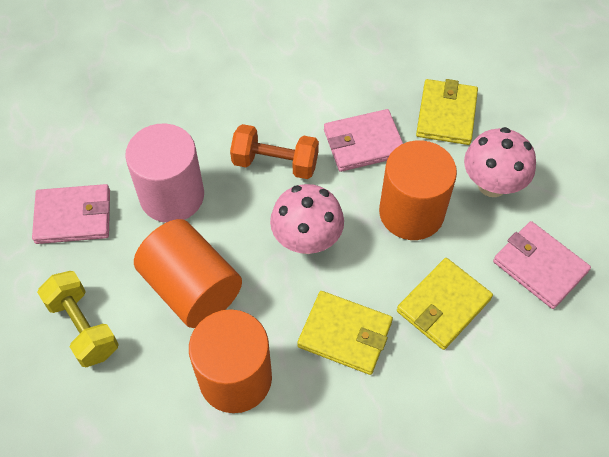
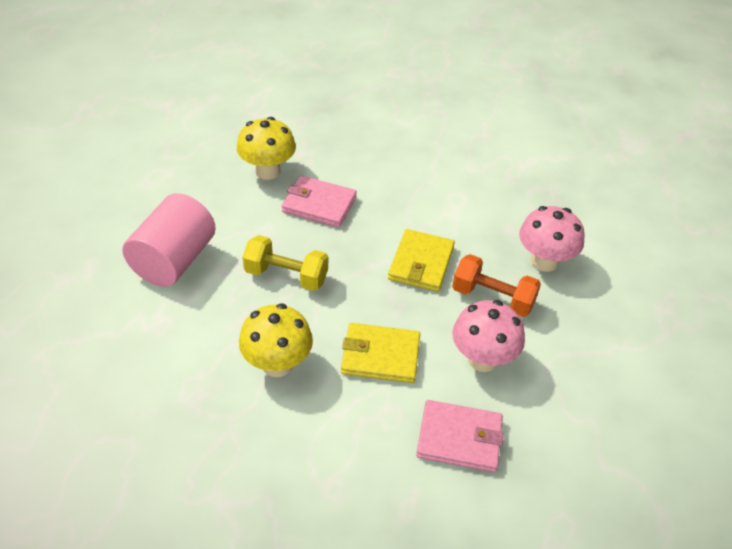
orange cylinder: 3 -> 0
pink wallet: 3 -> 2
yellow mushroom: 0 -> 2
yellow wallet: 3 -> 2

